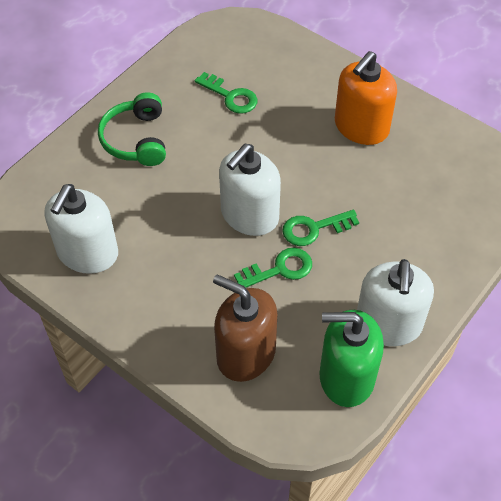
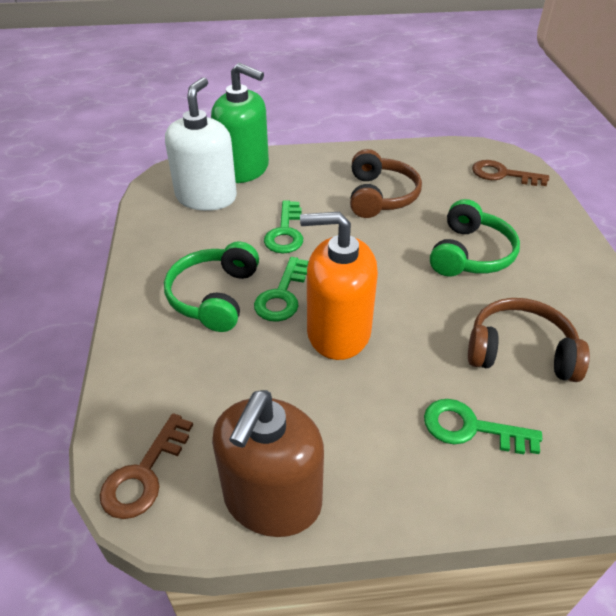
brown headphones: 0 -> 2
brown key: 0 -> 2
green headphones: 1 -> 2
white soap dispenser: 3 -> 1

